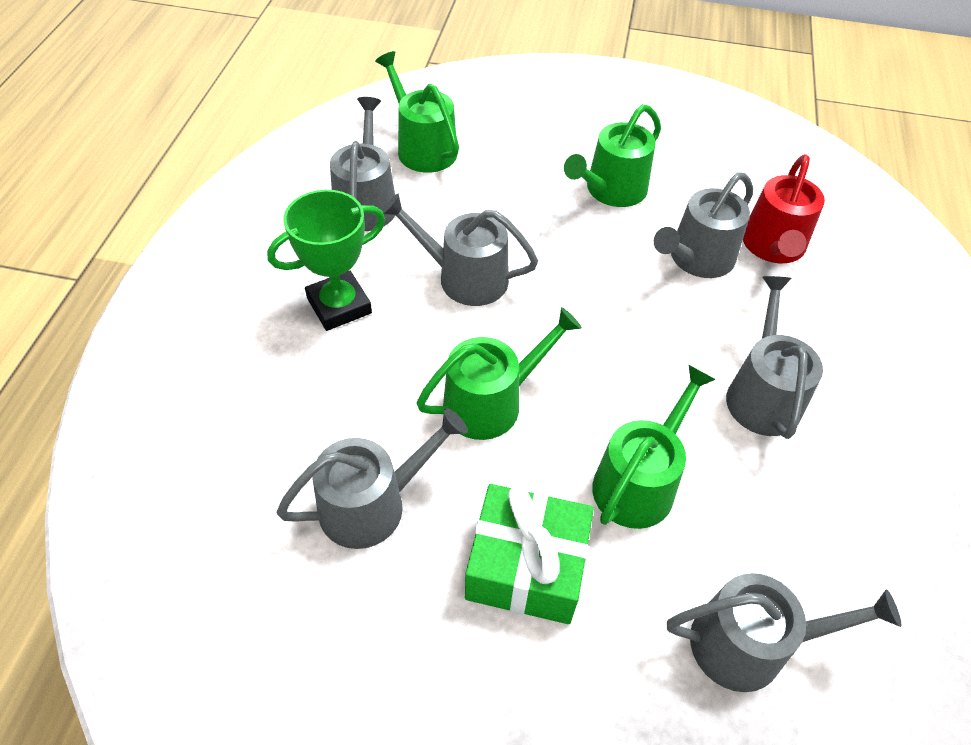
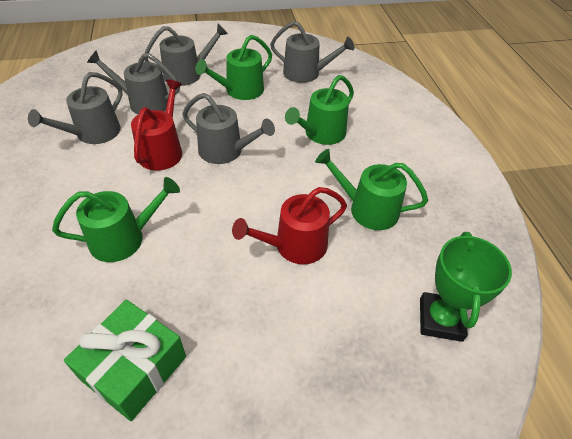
grey watering can: 6 -> 5
red watering can: 1 -> 2

